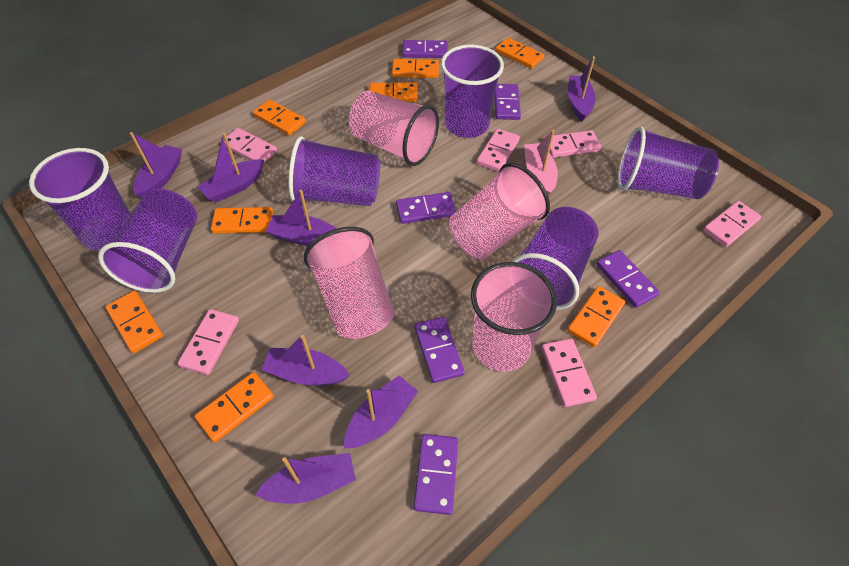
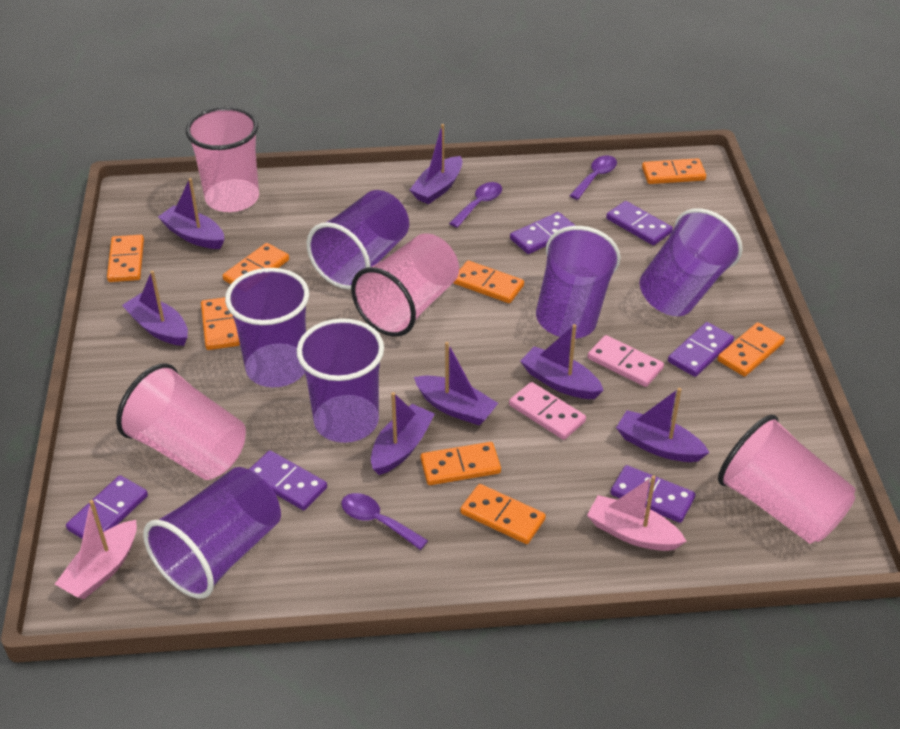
pink boat: 1 -> 2
pink domino: 6 -> 2
purple spoon: 0 -> 3

